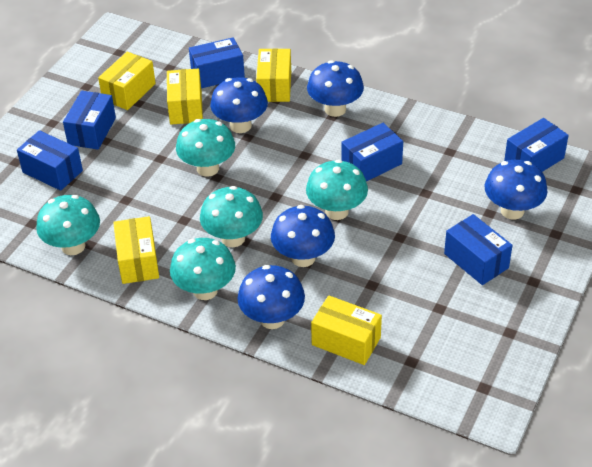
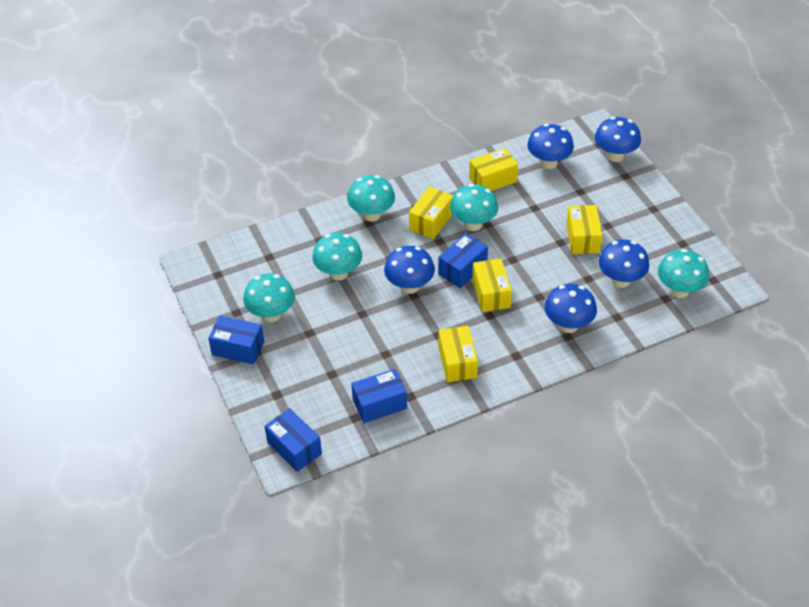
blue box: 6 -> 4

